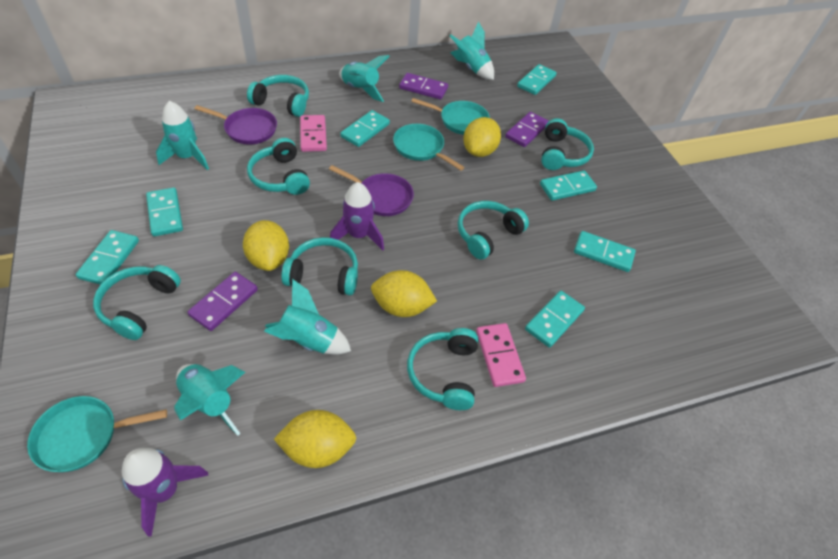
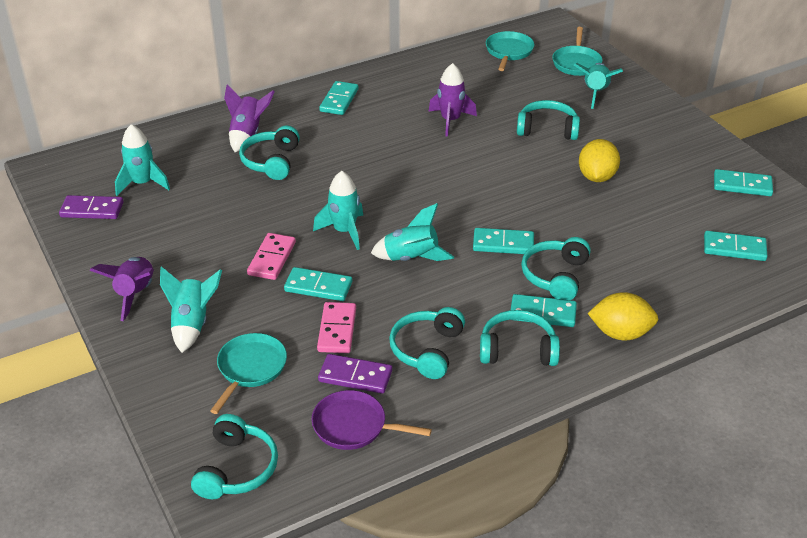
purple domino: 3 -> 2
purple pan: 2 -> 1
purple rocket: 2 -> 3
turquoise domino: 7 -> 6
turquoise headphones: 7 -> 6
yellow lemon: 4 -> 2

